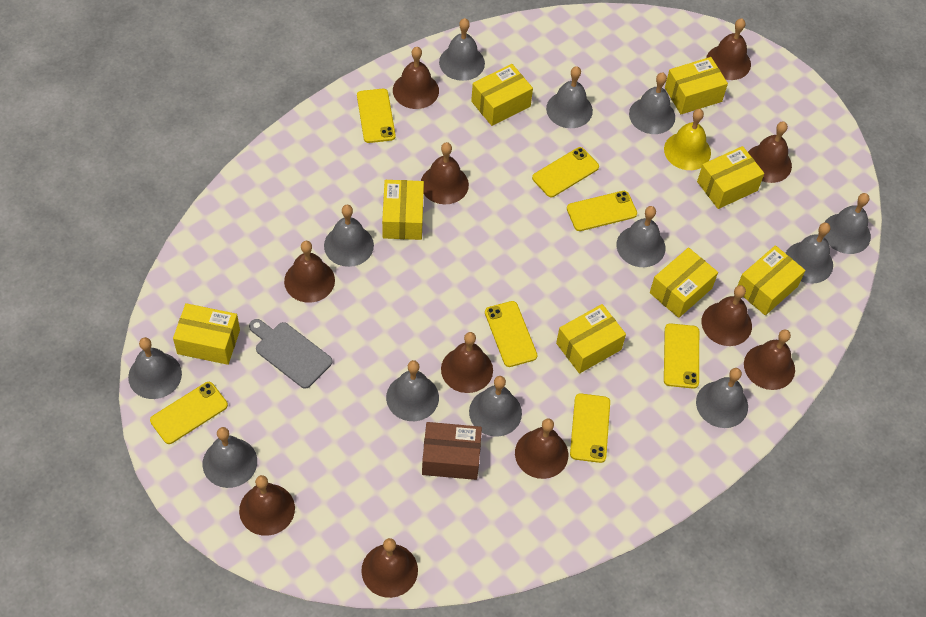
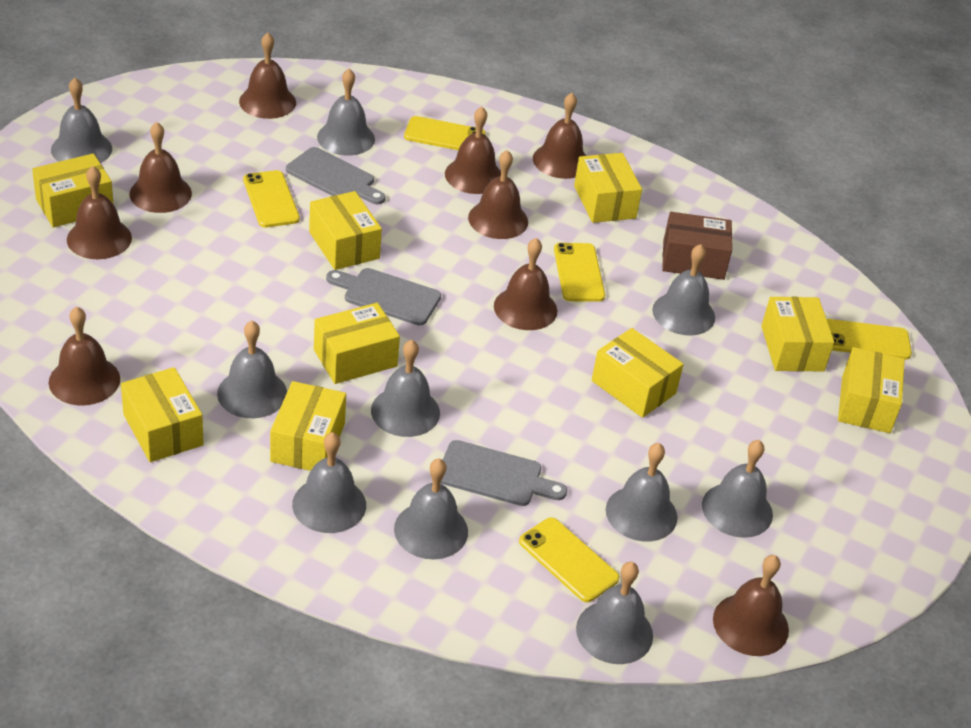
brown bell: 11 -> 9
grey bell: 12 -> 10
grey cutting board: 1 -> 3
yellow bell: 1 -> 0
yellow box: 8 -> 9
yellow phone: 7 -> 5

